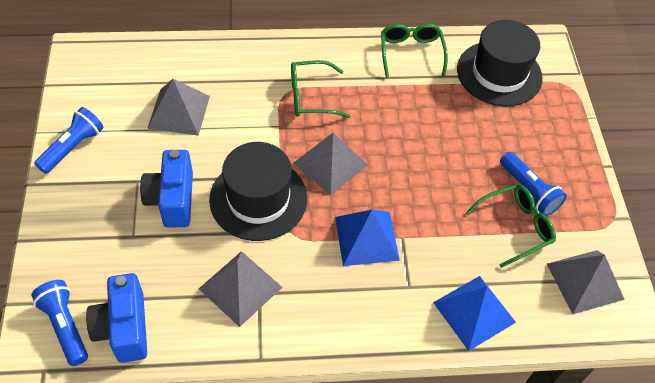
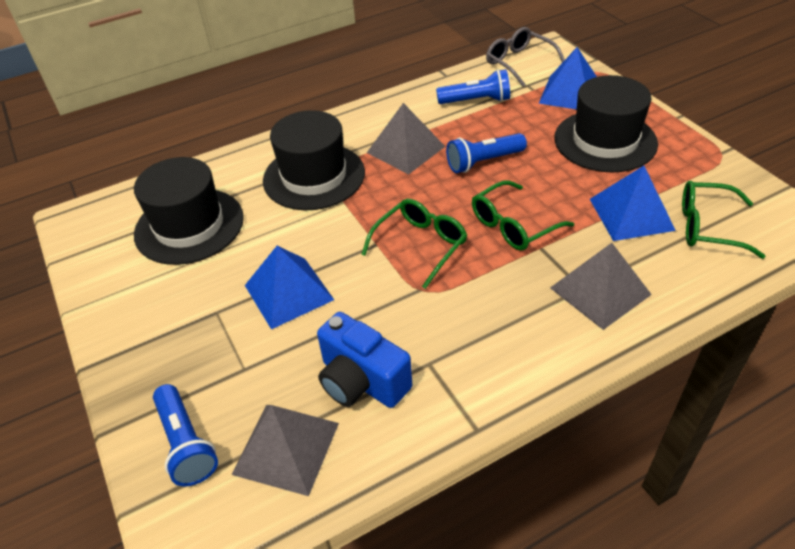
black hat: 2 -> 3
blue camera: 2 -> 1
blue pyramid: 2 -> 3
grey glasses: 0 -> 1
grey pyramid: 4 -> 3

